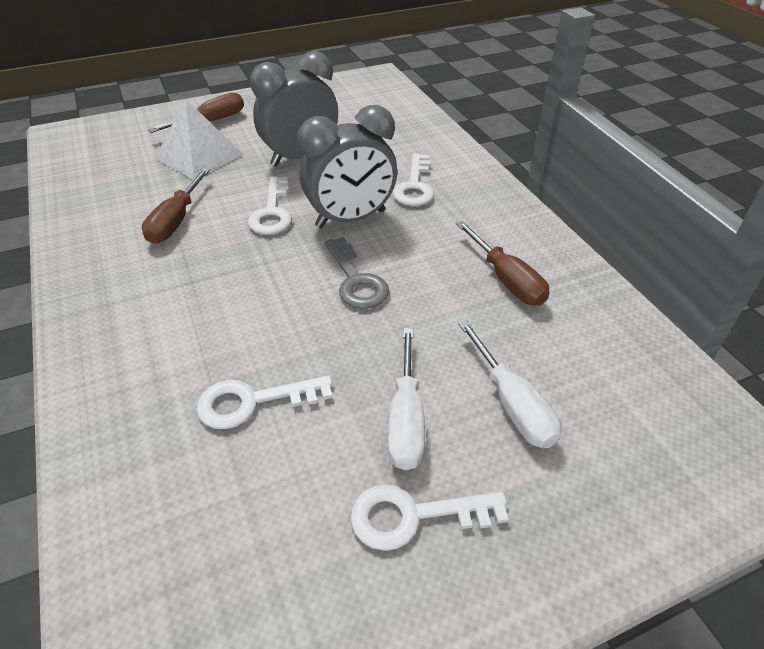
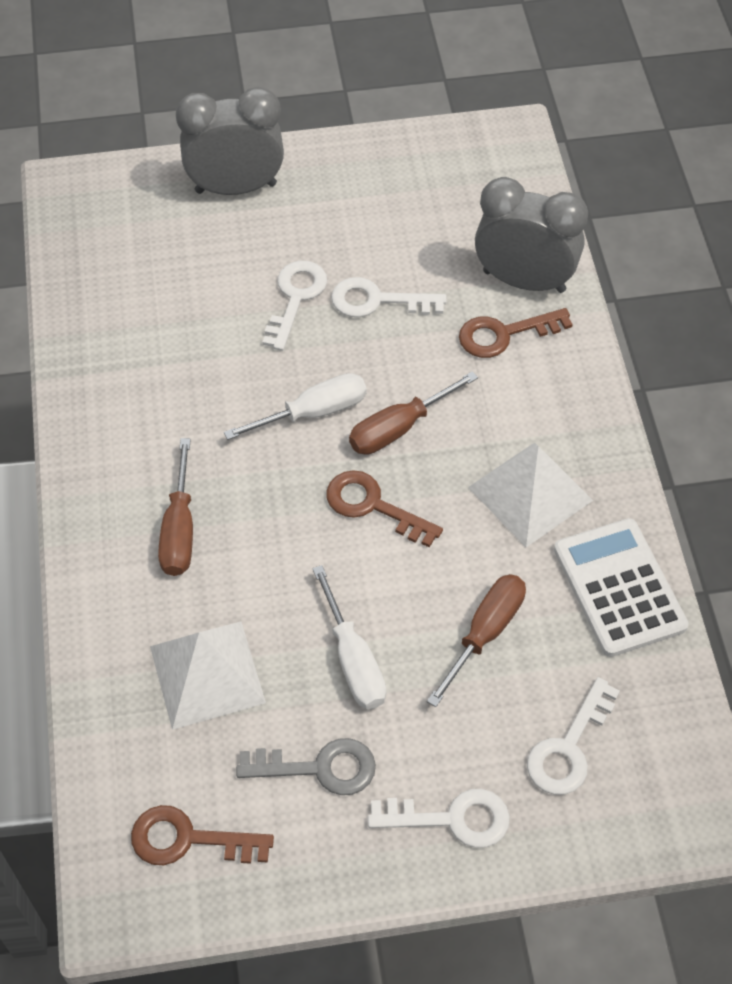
brown key: 0 -> 3
white calculator: 0 -> 1
white pyramid: 1 -> 2

